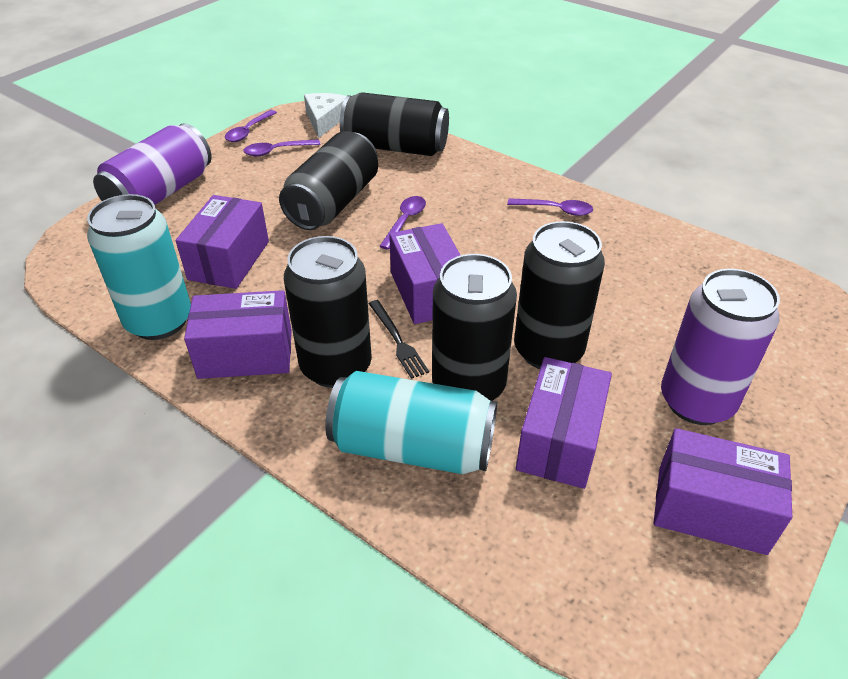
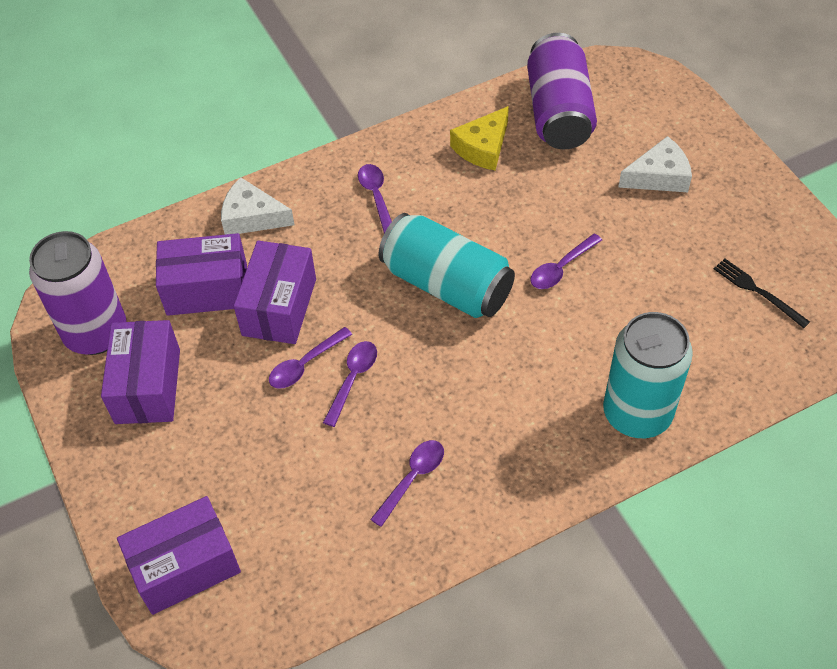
black can: 5 -> 0
purple box: 5 -> 4
purple spoon: 4 -> 5
white cheese: 1 -> 2
yellow cheese: 0 -> 1

